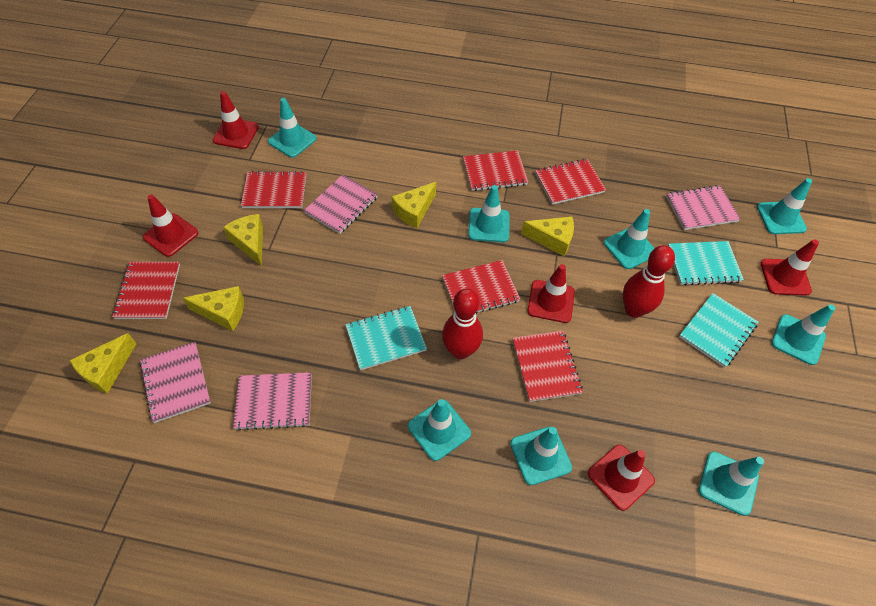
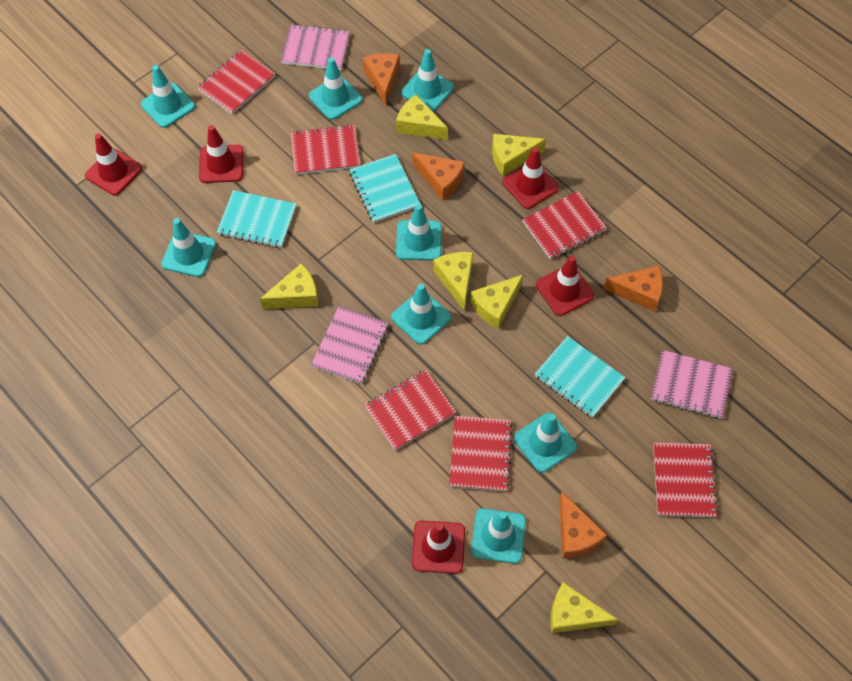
orange cheese: 0 -> 4
pink notebook: 4 -> 3
red bowling pin: 2 -> 0
yellow cheese: 5 -> 6

